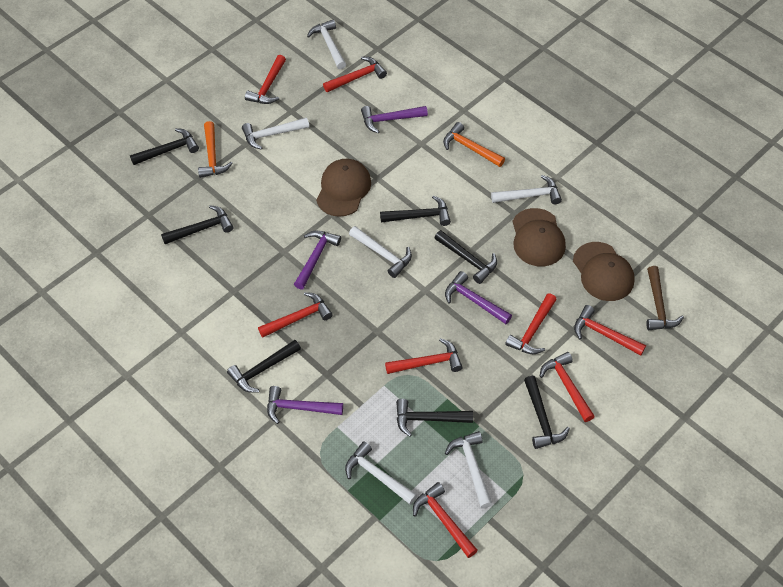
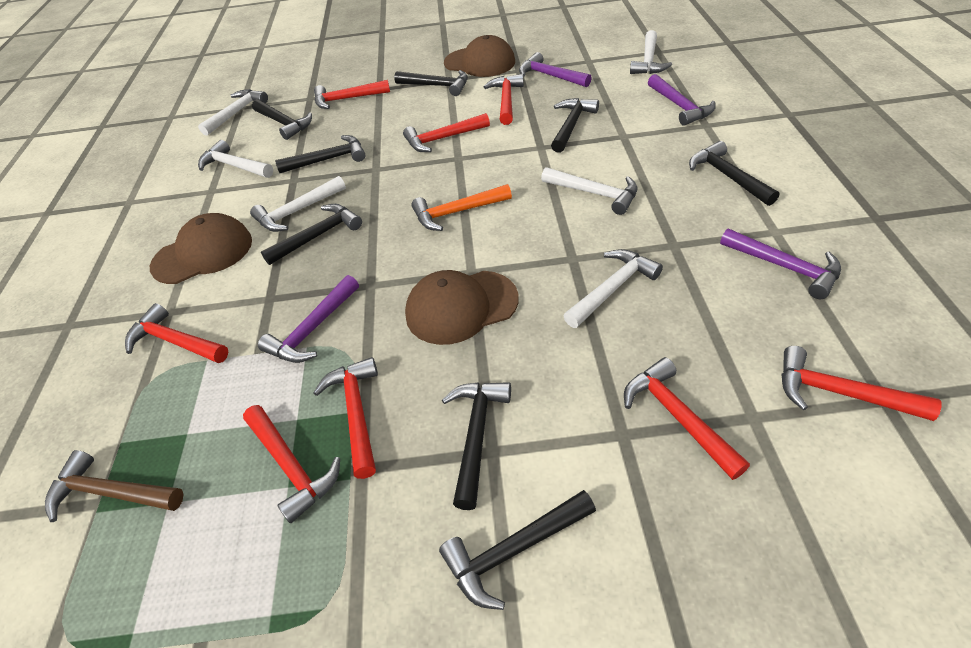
black hammer: 7 -> 8
orange hammer: 2 -> 1

